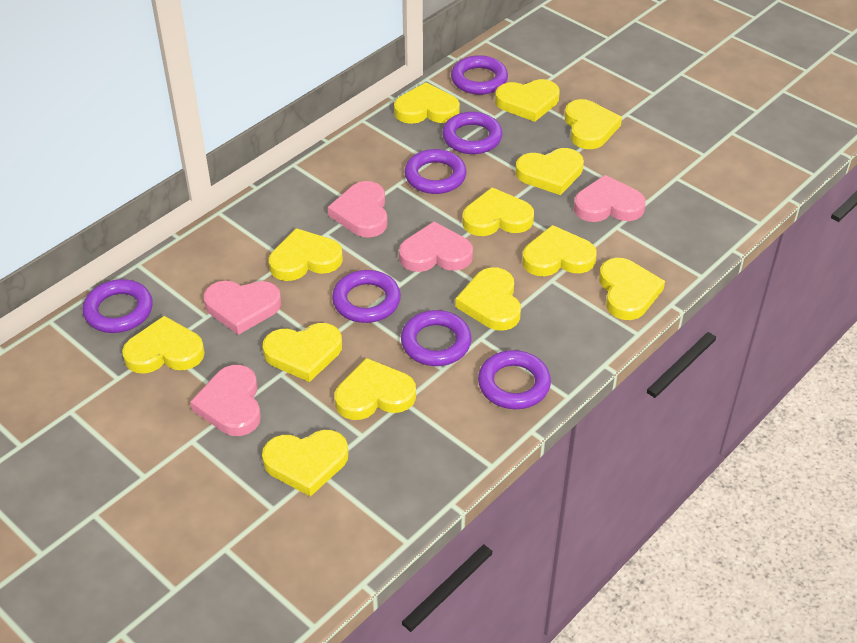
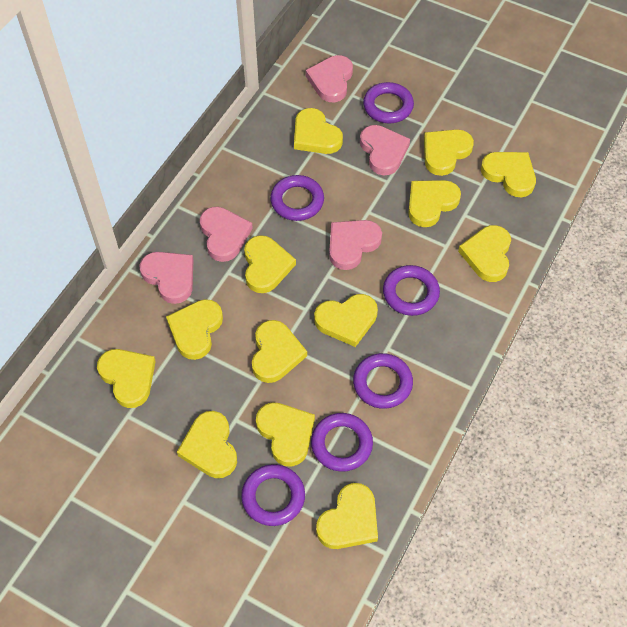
purple ring: 7 -> 6

